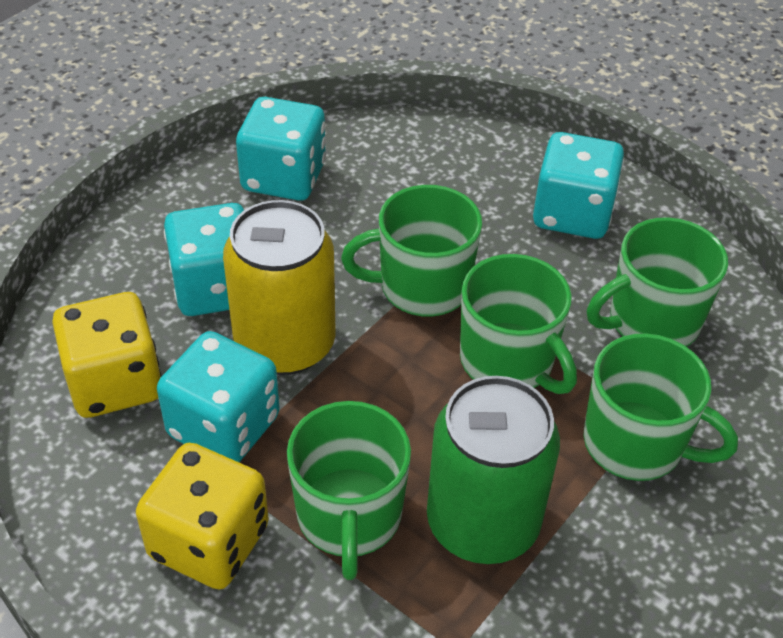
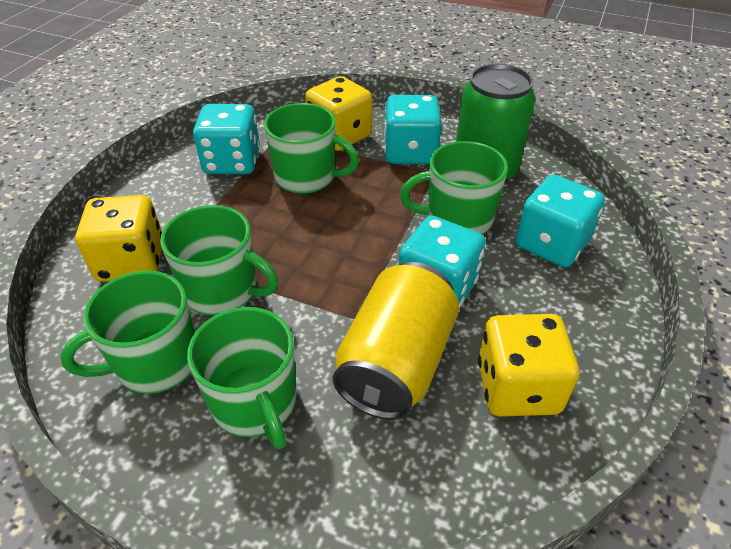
yellow dice: 2 -> 3

